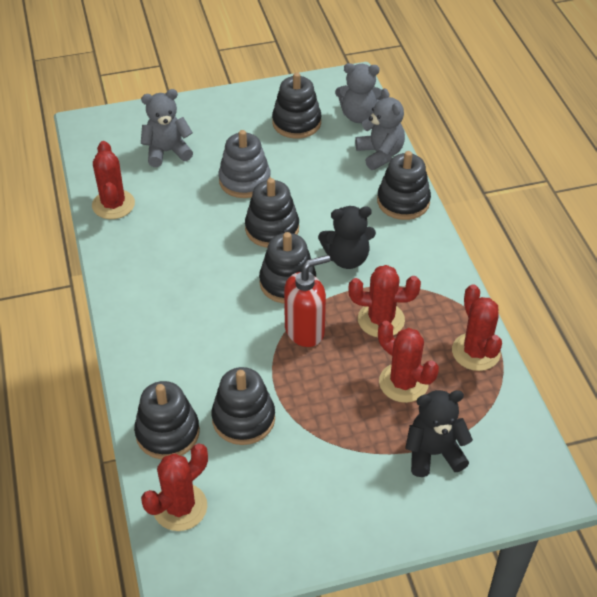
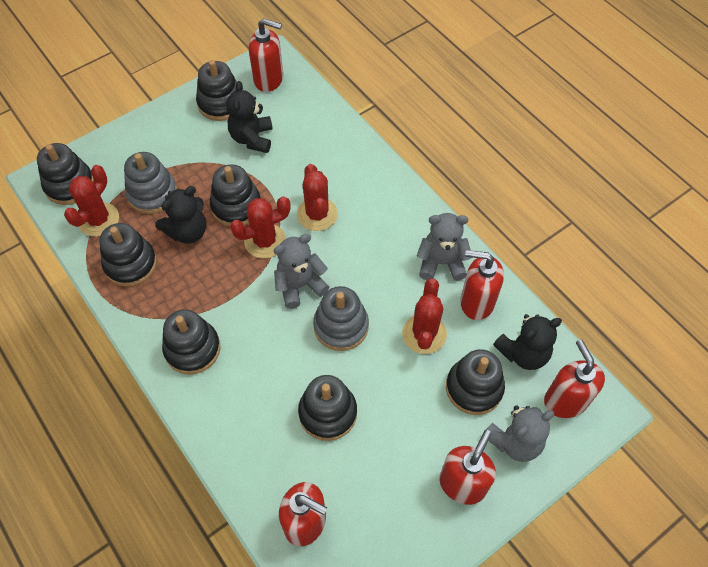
black stacking toy: 6 -> 7
black teddy bear: 2 -> 3
grey stacking toy: 1 -> 2
red cactus: 5 -> 4
red soap dispenser: 1 -> 5

